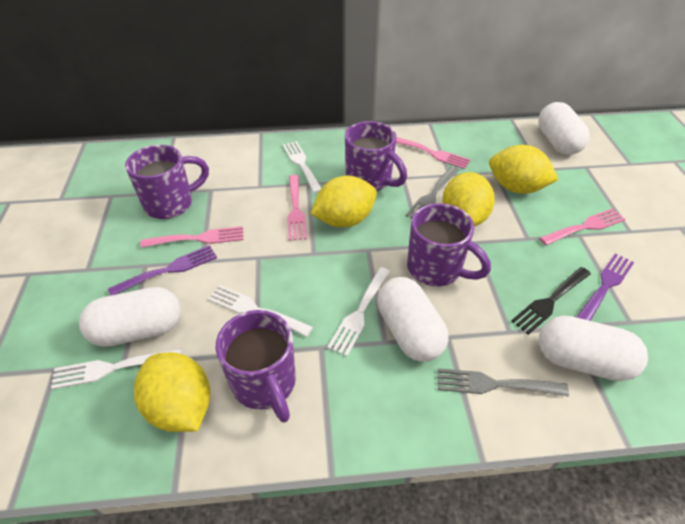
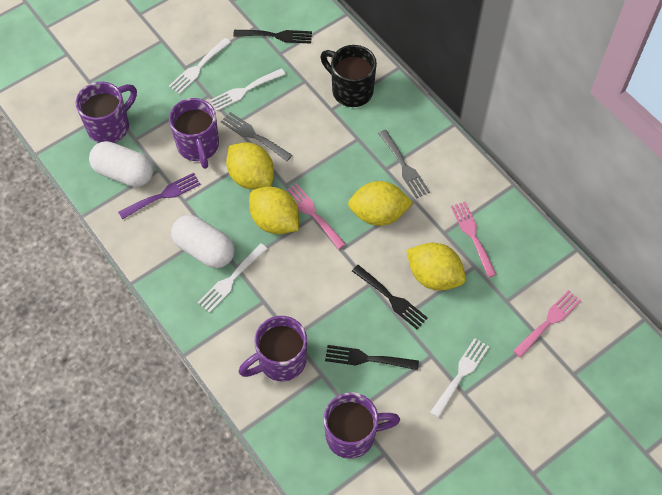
black fork: 1 -> 3
black mug: 0 -> 1
pink fork: 4 -> 3
purple fork: 2 -> 1
white capsule: 4 -> 2

